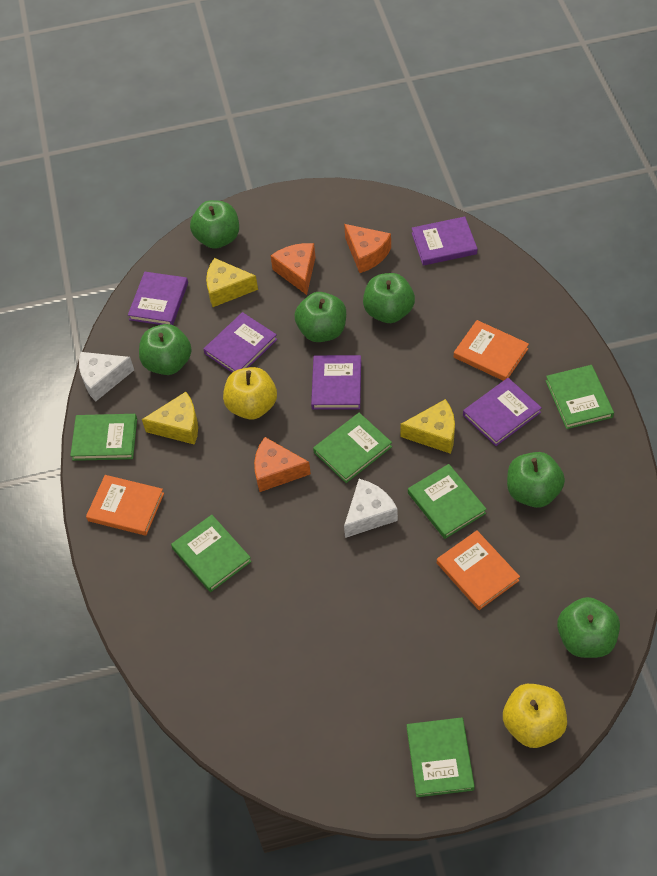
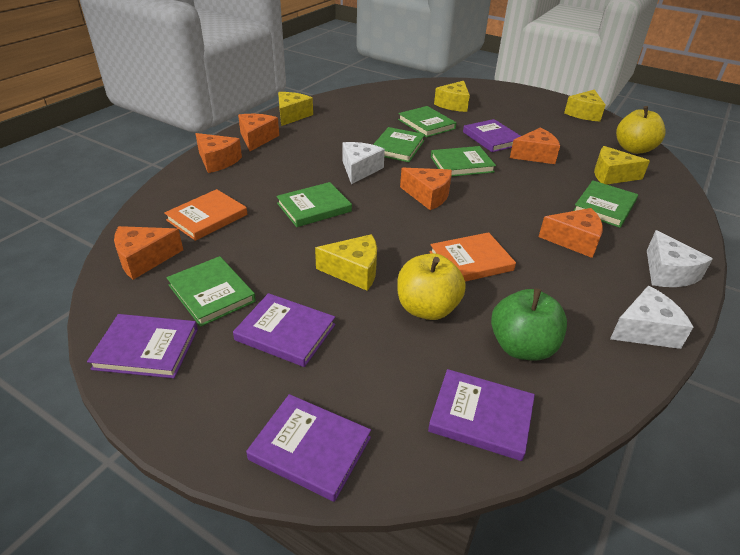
green apple: 6 -> 1
orange book: 3 -> 2
orange cheese: 3 -> 6
white cheese: 2 -> 3
yellow cheese: 3 -> 5

